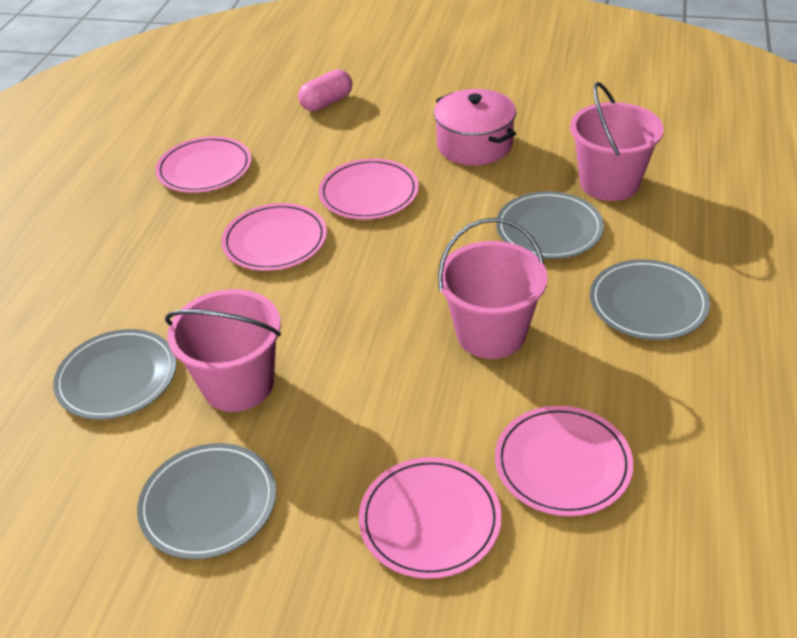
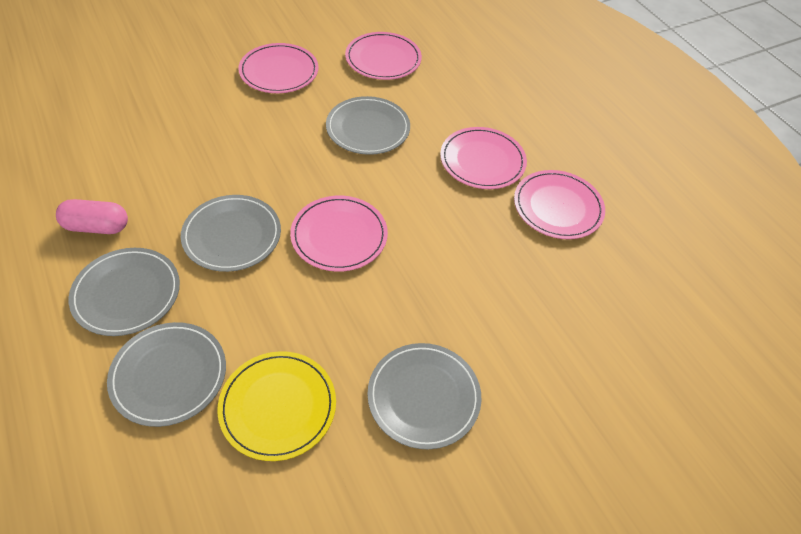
grey plate: 4 -> 5
pink bucket: 3 -> 0
pink pot: 1 -> 0
yellow plate: 0 -> 1

